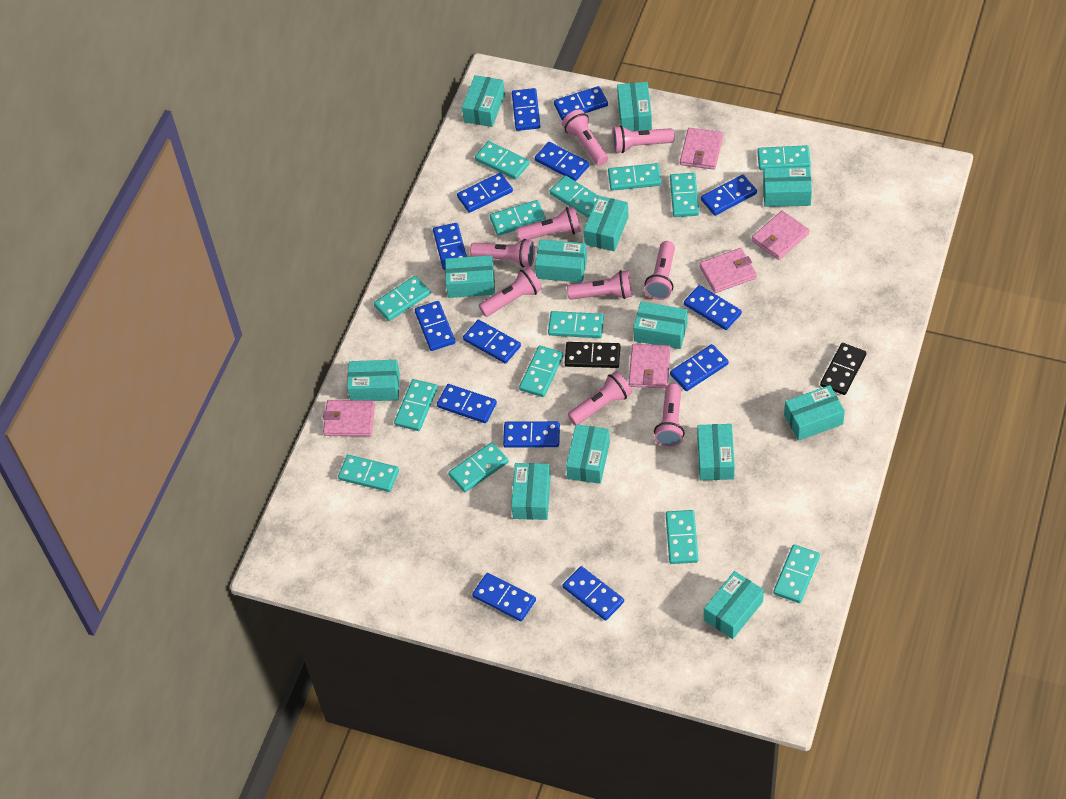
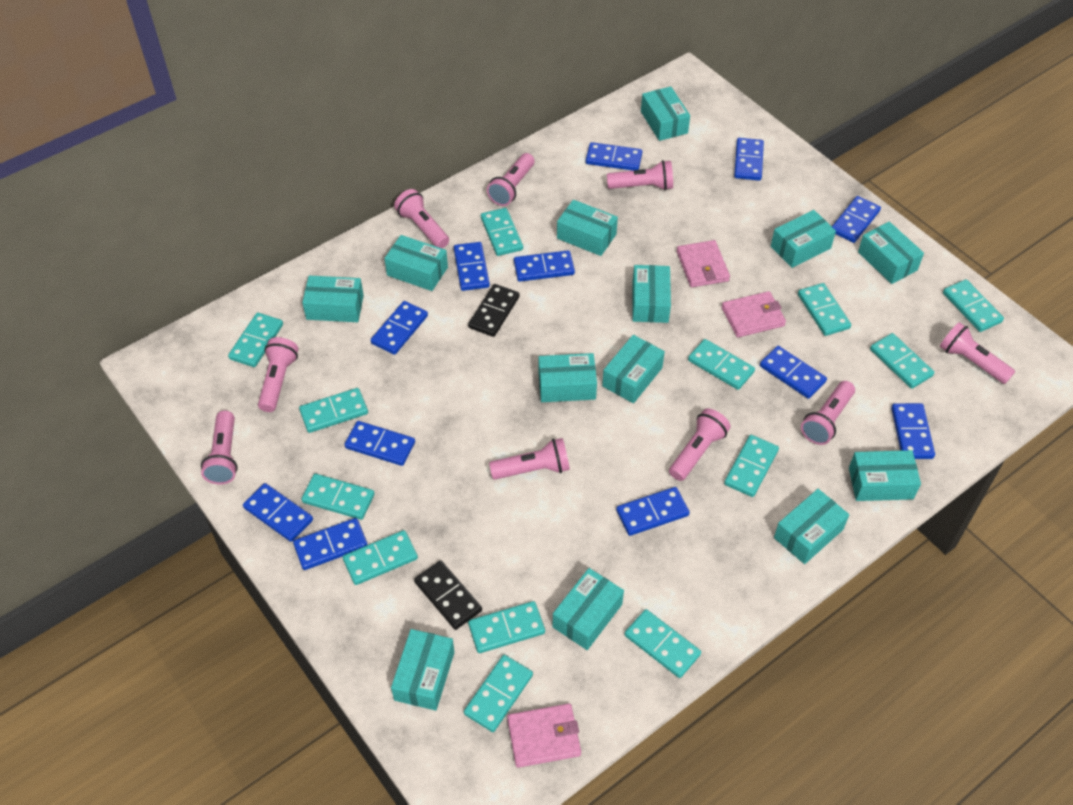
blue domino: 14 -> 12
pink wallet: 5 -> 3
turquoise domino: 14 -> 13

